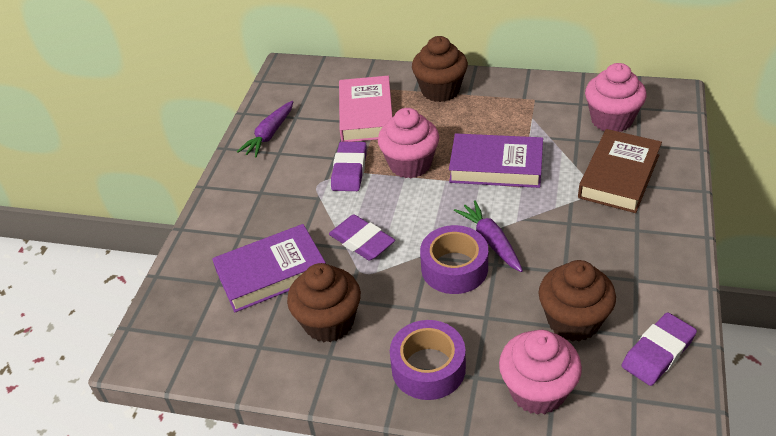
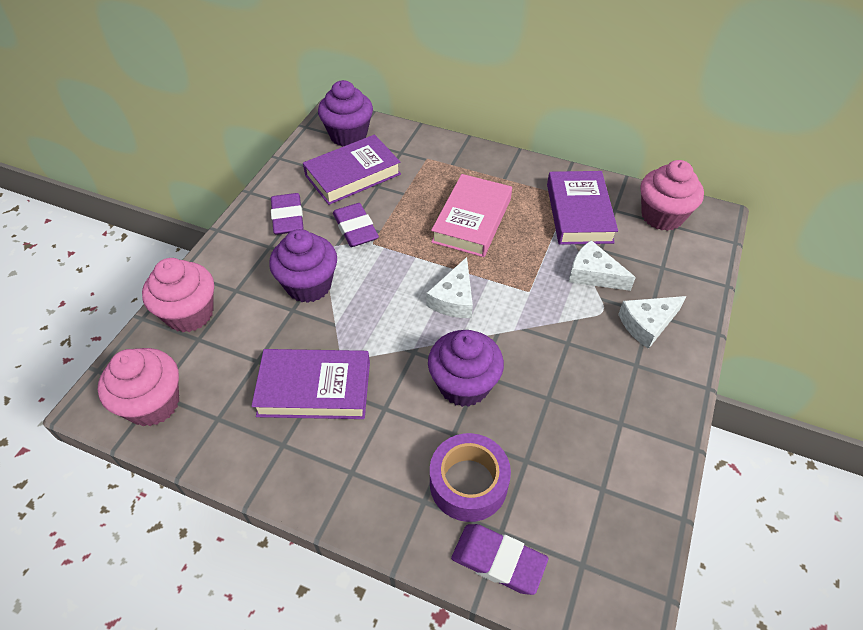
brown book: 1 -> 0
brown cupcake: 3 -> 0
purple book: 2 -> 3
purple carrot: 2 -> 0
purple cupcake: 0 -> 3
purple tape: 2 -> 1
white cheese: 0 -> 3

